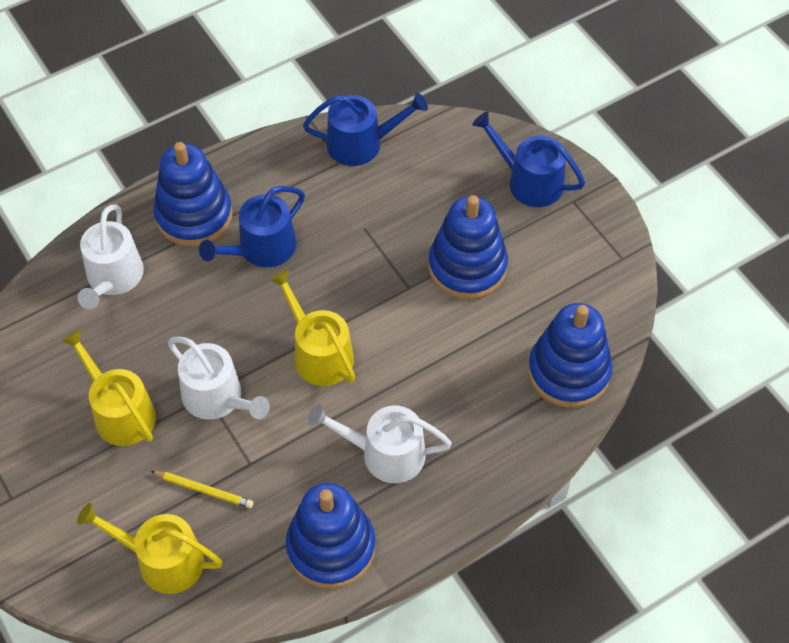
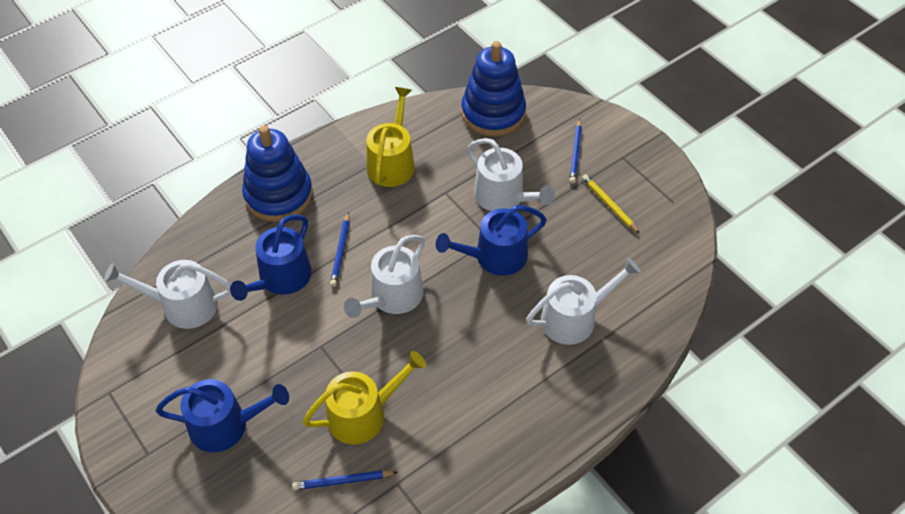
blue pencil: 0 -> 3
blue stacking toy: 4 -> 2
white watering can: 3 -> 4
yellow watering can: 3 -> 2

